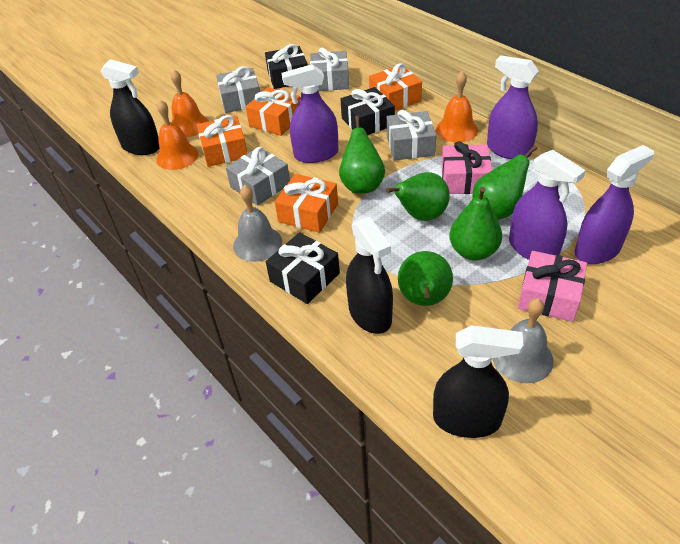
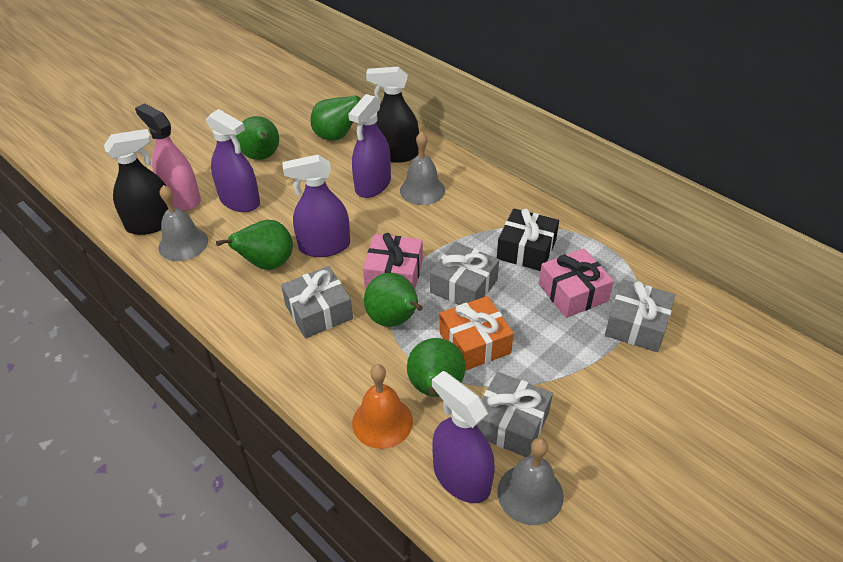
black gift: 3 -> 1
black spray bottle: 3 -> 2
grey bell: 2 -> 3
orange bell: 3 -> 1
orange gift: 4 -> 1
pink spray bottle: 0 -> 1

